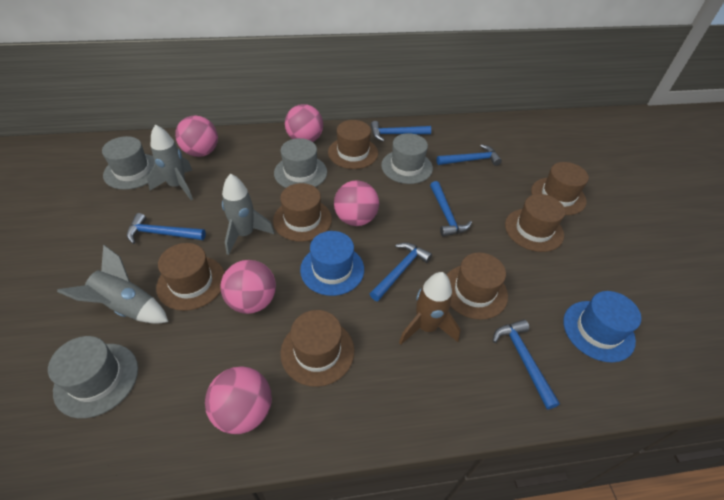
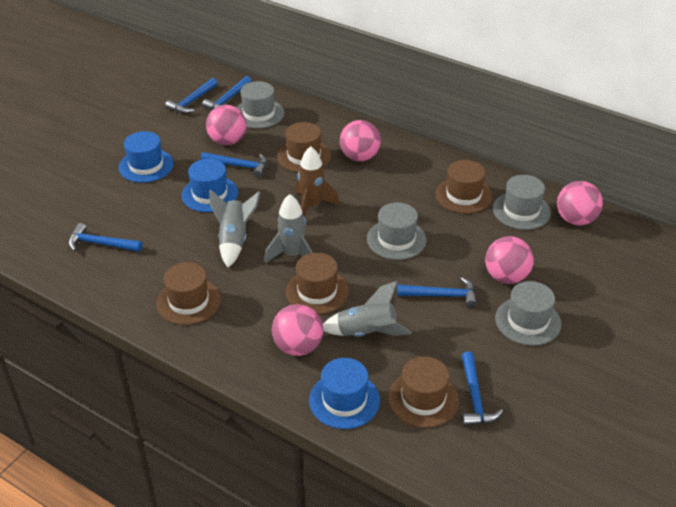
blue hat: 2 -> 3
brown hat: 7 -> 5

